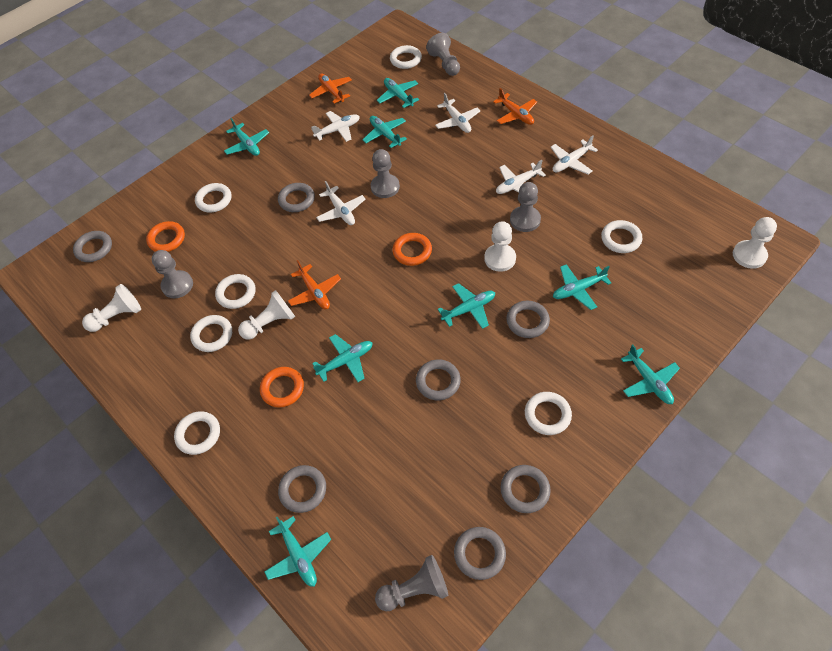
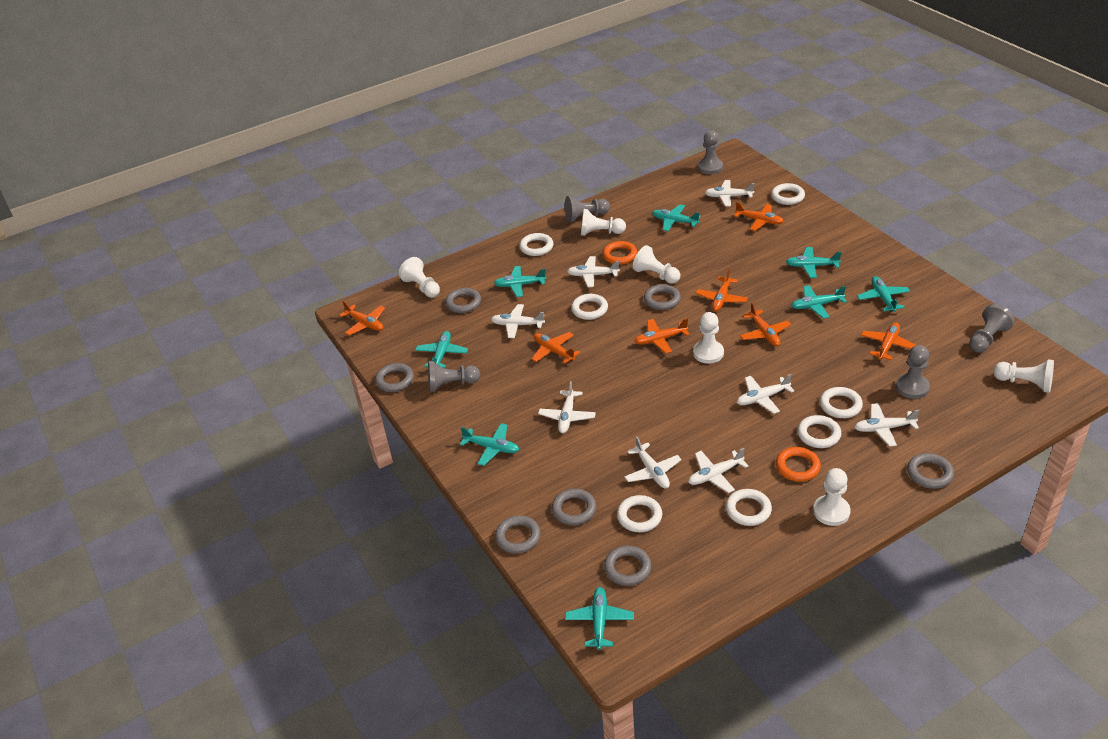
orange plane: 3 -> 7
orange ring: 3 -> 2
white pawn: 4 -> 6
white plane: 5 -> 8

